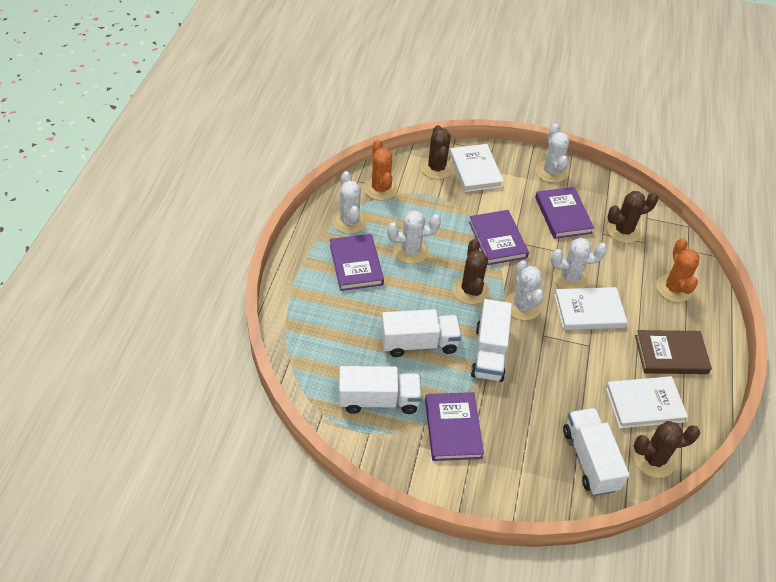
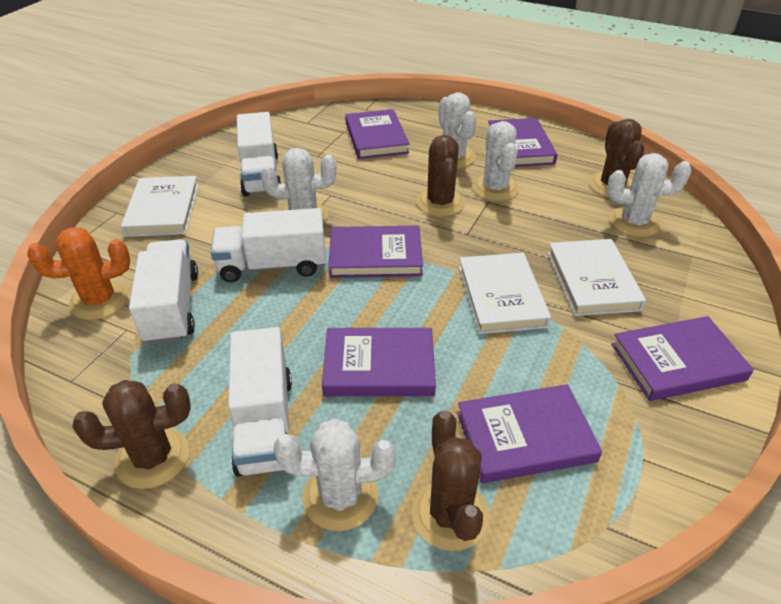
brown book: 1 -> 0
orange cactus: 2 -> 1
purple book: 4 -> 6

